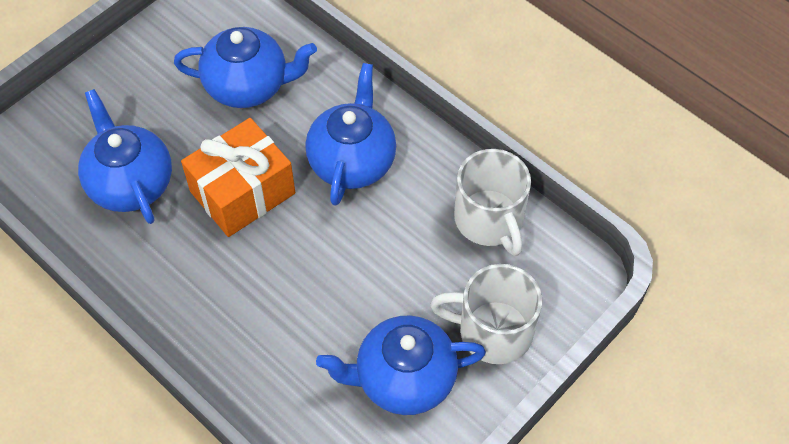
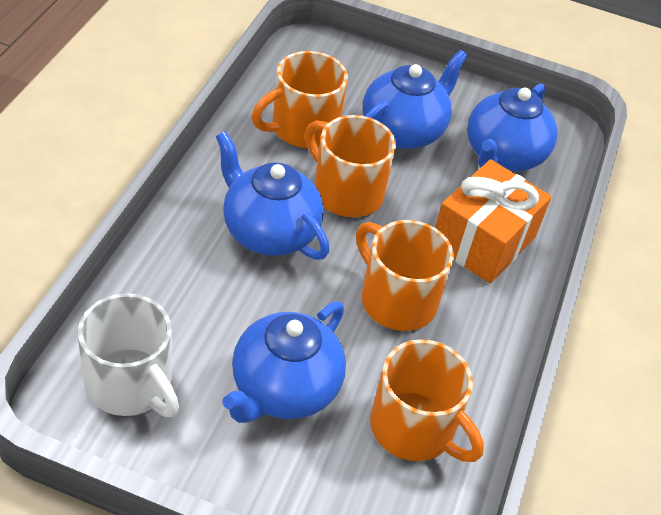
orange mug: 0 -> 4
white mug: 2 -> 1

